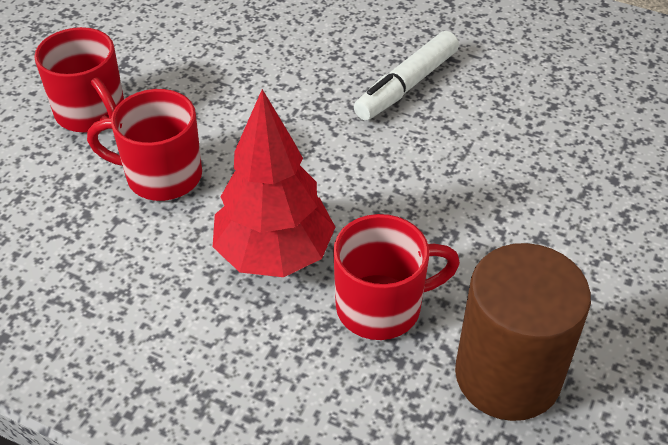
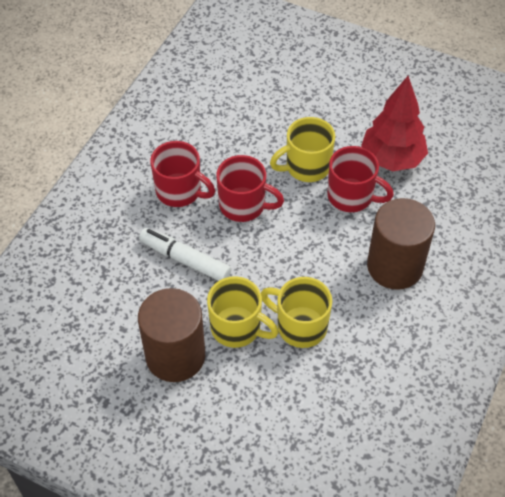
brown cylinder: 1 -> 2
yellow mug: 0 -> 3

